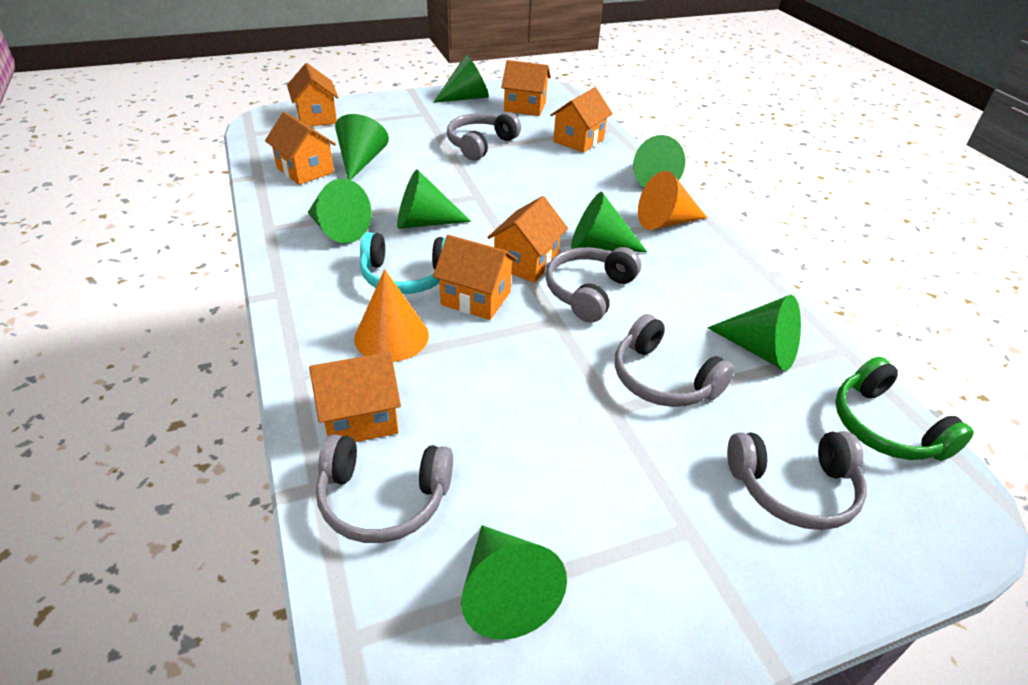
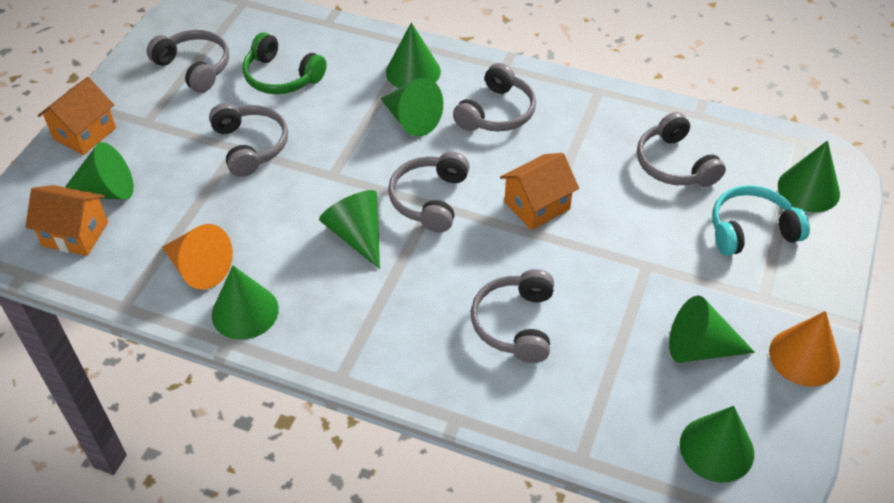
grey headphones: 5 -> 6
orange house: 7 -> 3

